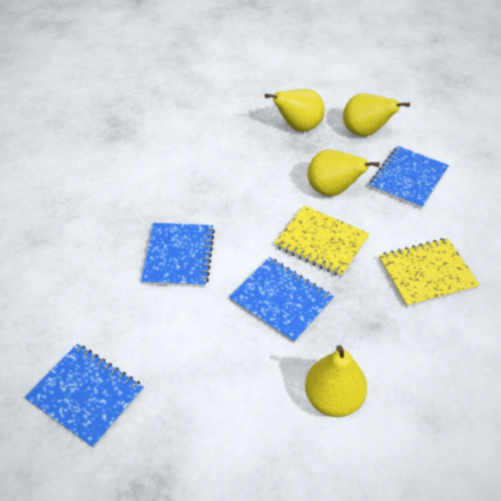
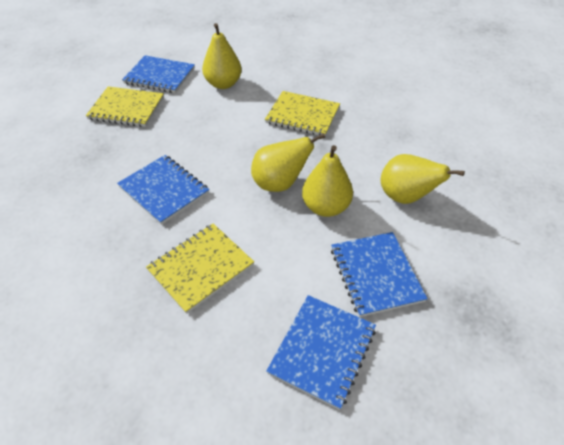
yellow notebook: 2 -> 3

